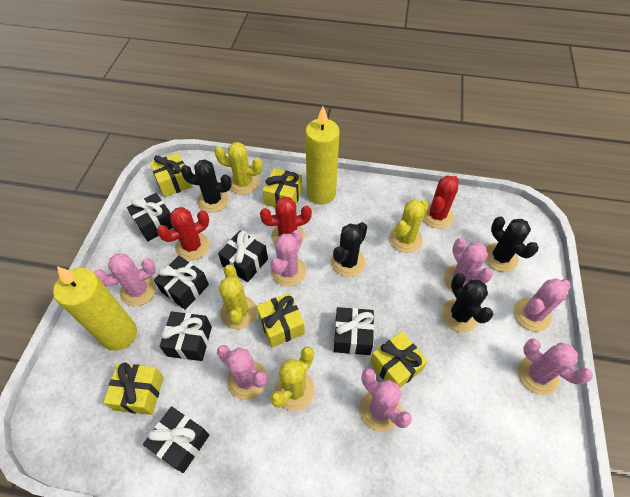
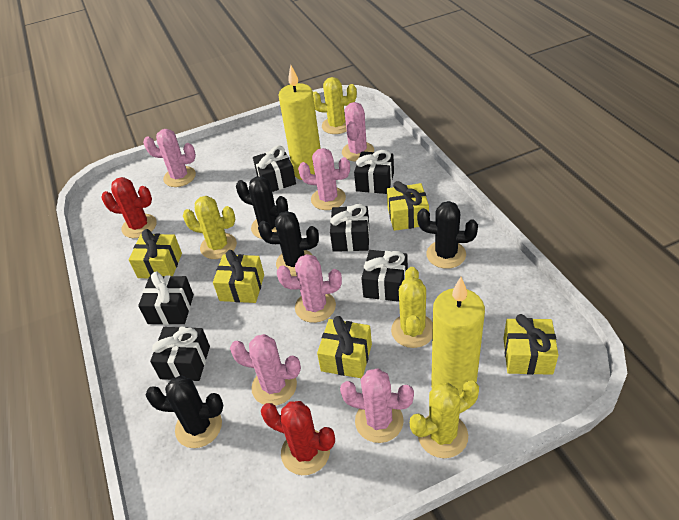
pink cactus: 7 -> 6
red cactus: 3 -> 2

